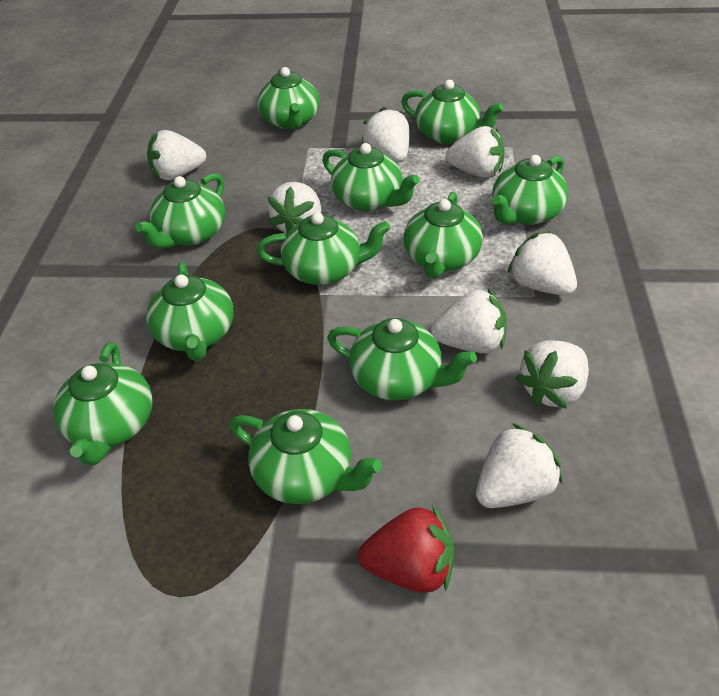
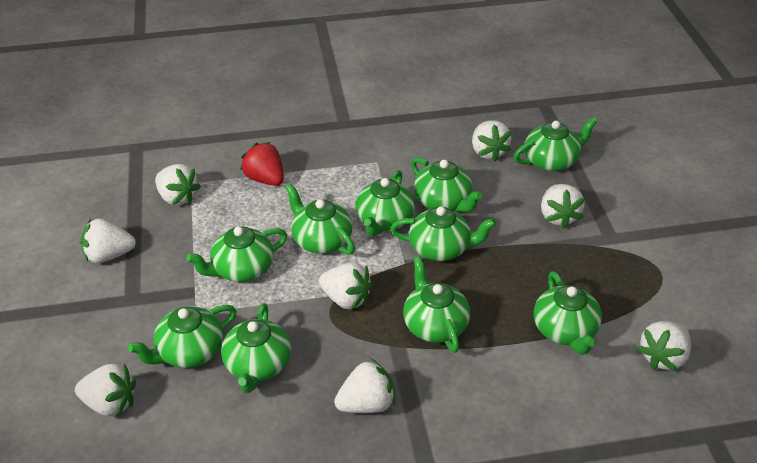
green teapot: 11 -> 10

